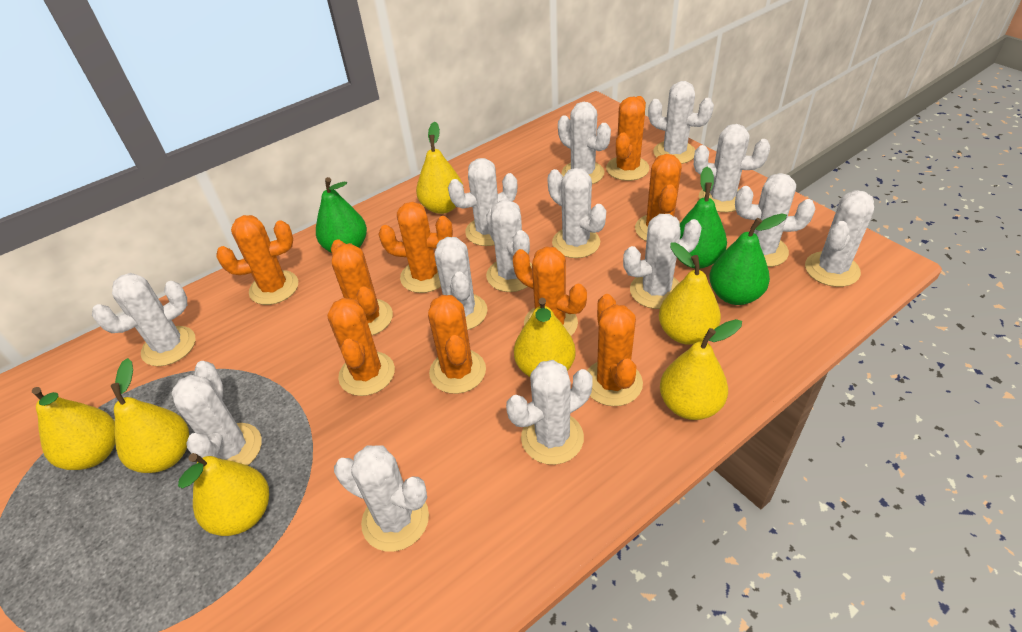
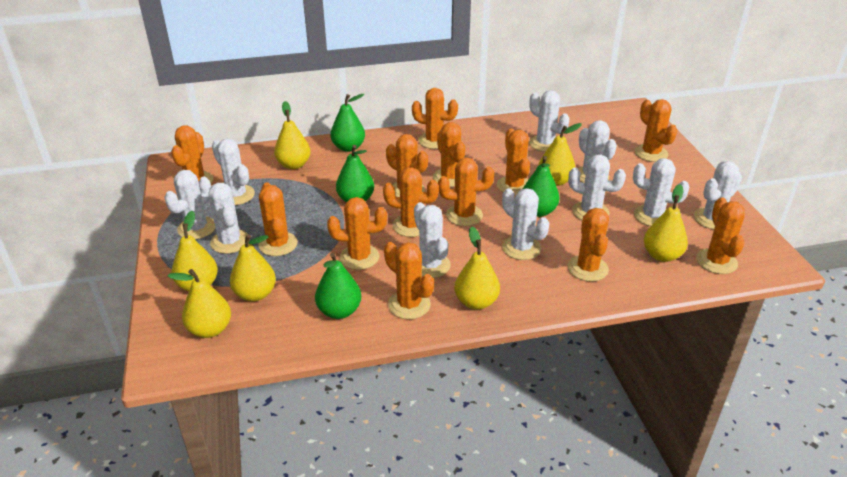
green pear: 3 -> 4
orange cactus: 9 -> 13
white cactus: 14 -> 10

